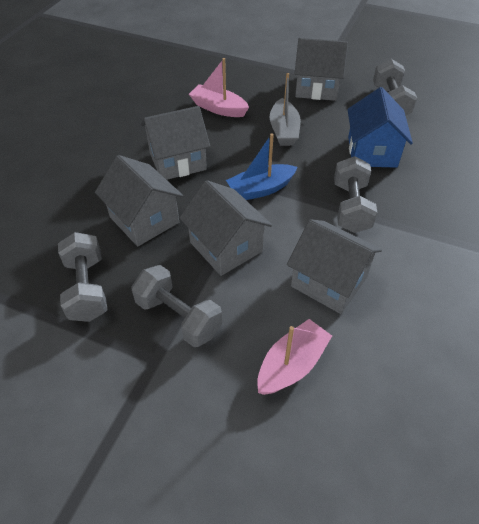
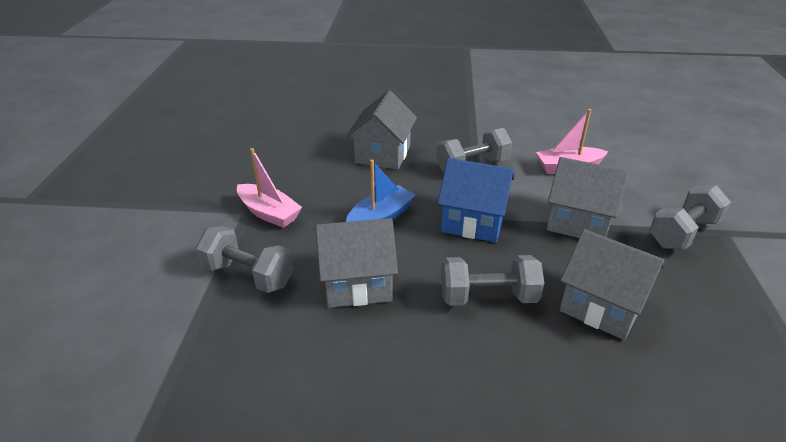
grey boat: 1 -> 0
grey house: 5 -> 4

